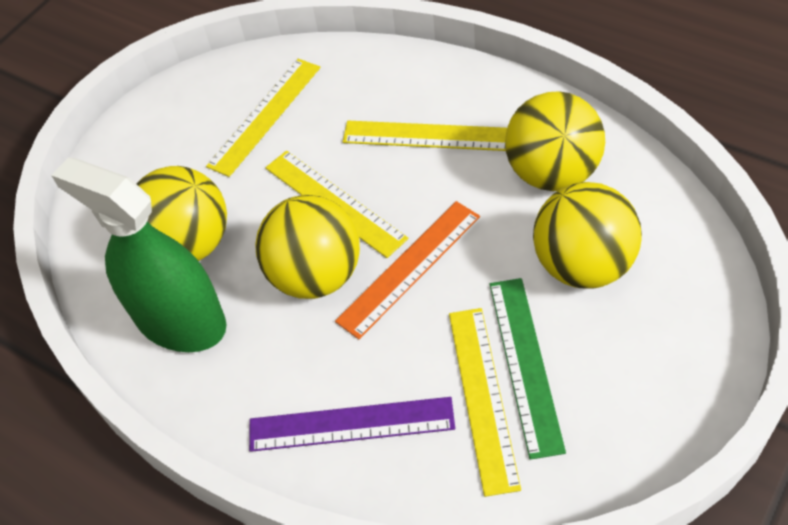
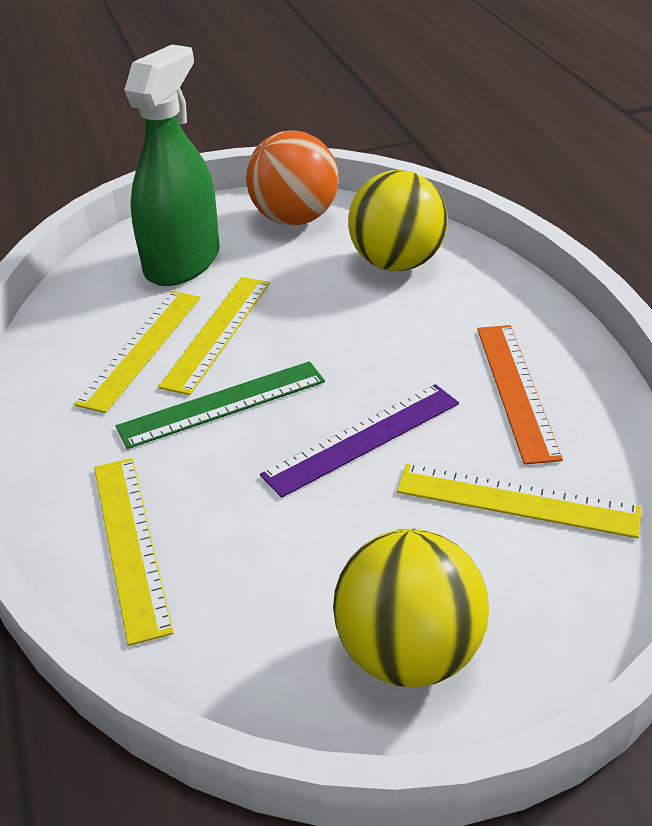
orange ball: 0 -> 1
yellow ball: 4 -> 2

